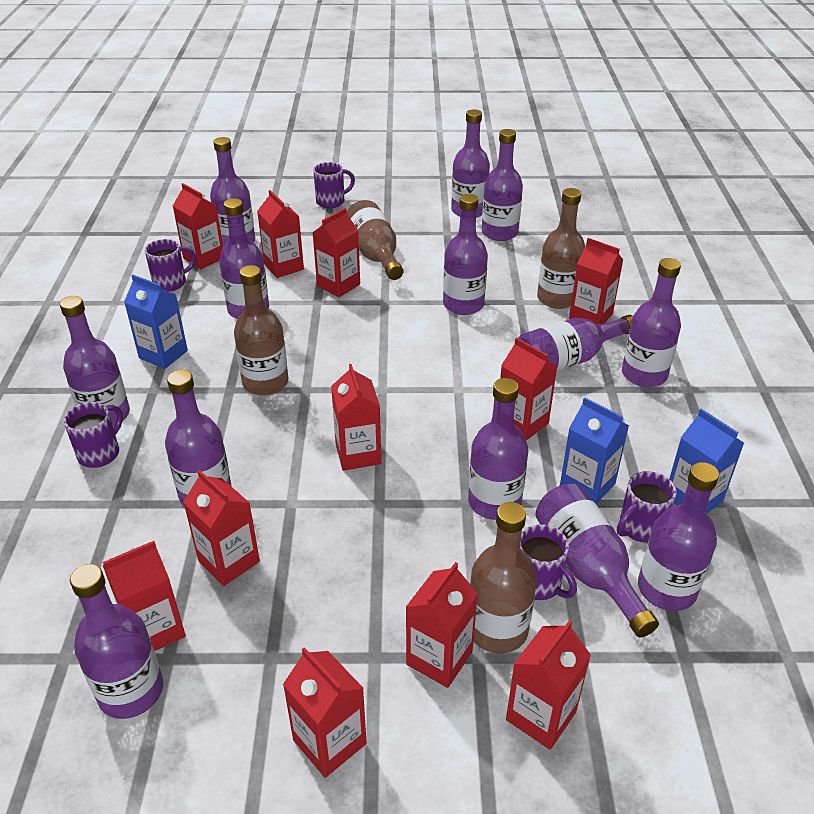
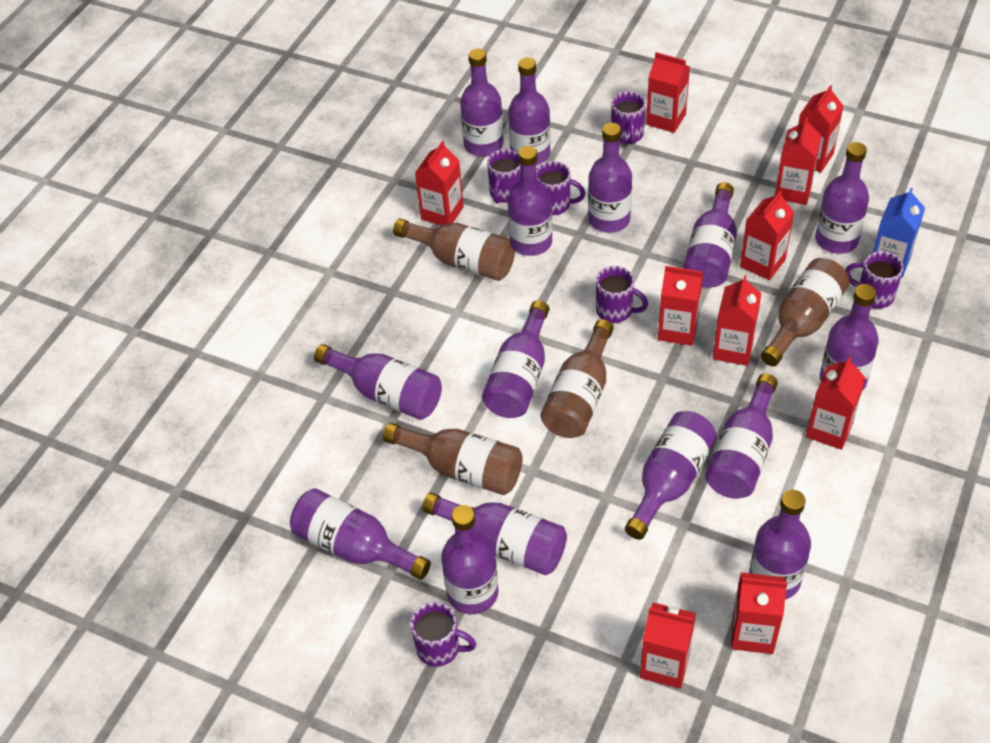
blue carton: 3 -> 1
purple bottle: 13 -> 15
purple mug: 5 -> 6
red carton: 11 -> 10

